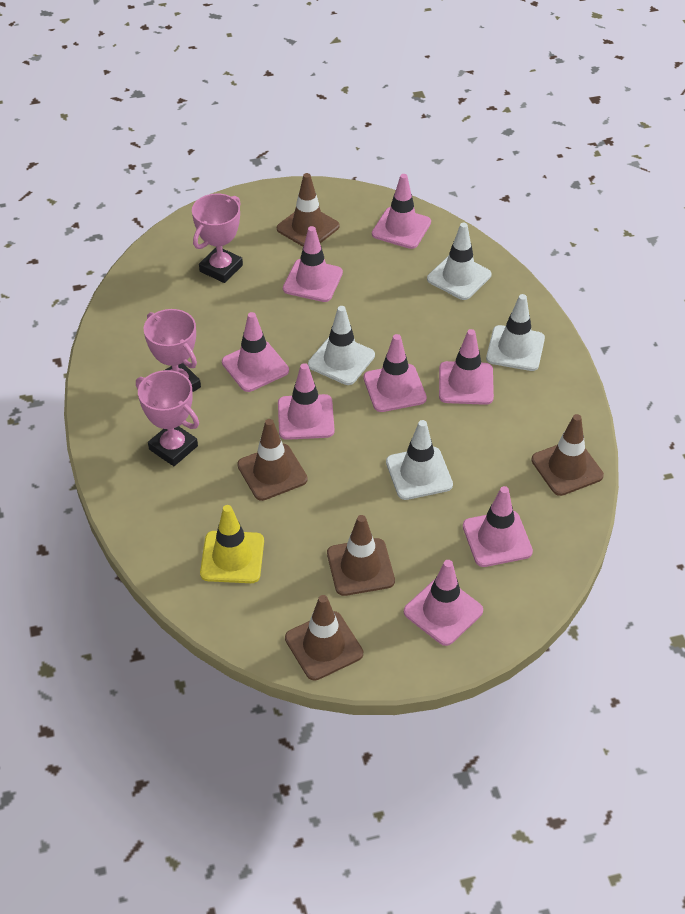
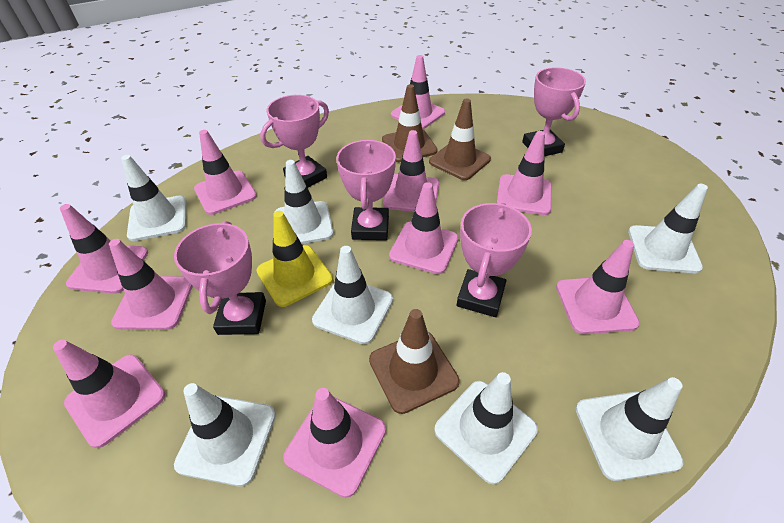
brown traffic cone: 5 -> 3
pink traffic cone: 8 -> 10
pink trophy: 3 -> 5
white traffic cone: 4 -> 7

